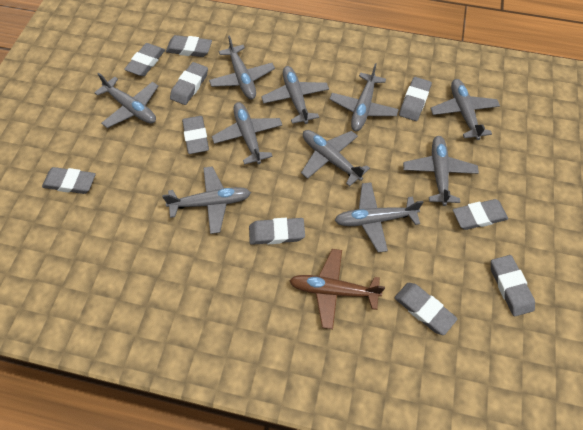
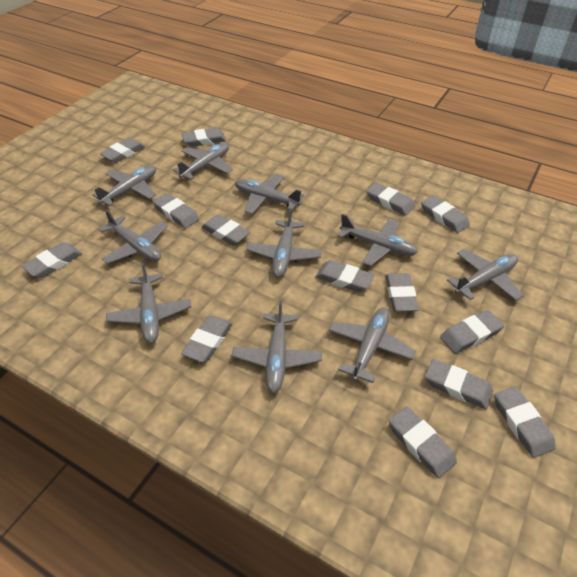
brown plane: 1 -> 0
grey eraser: 10 -> 14

